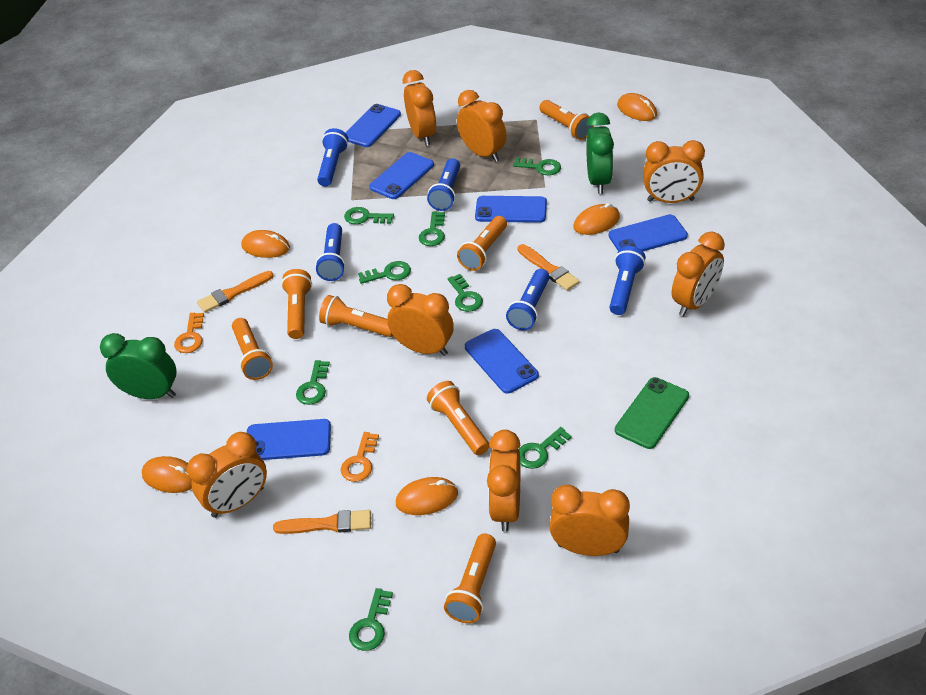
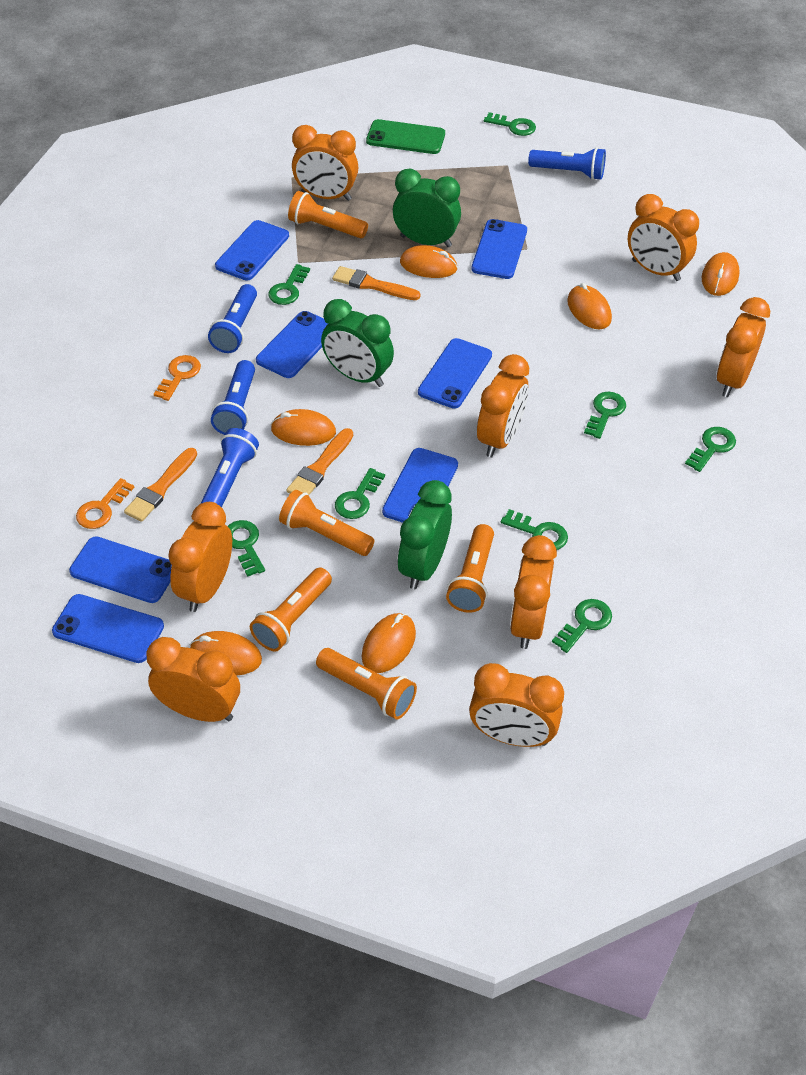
blue flashlight: 5 -> 4
blue phone: 6 -> 7
green clock: 2 -> 3
orange flashlight: 7 -> 5
orange mouse: 5 -> 6

